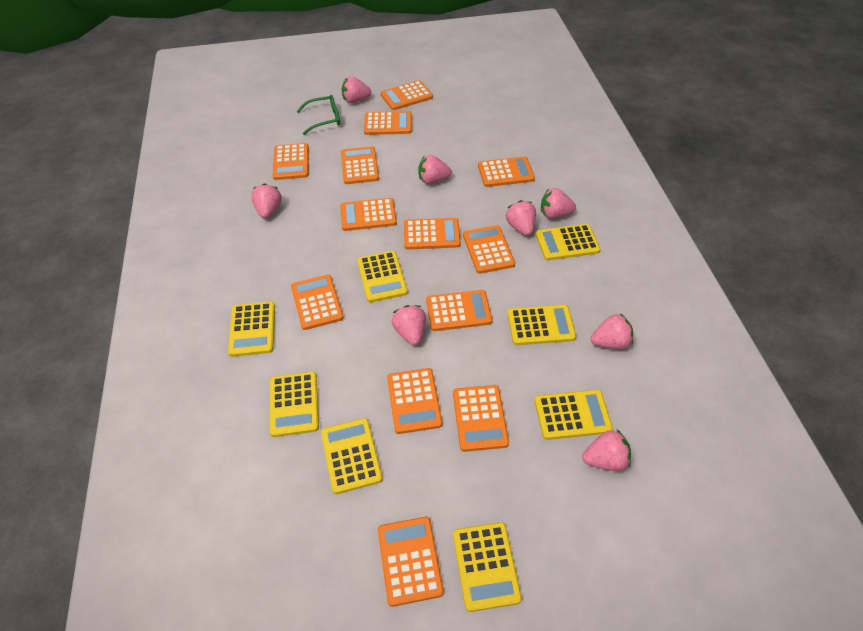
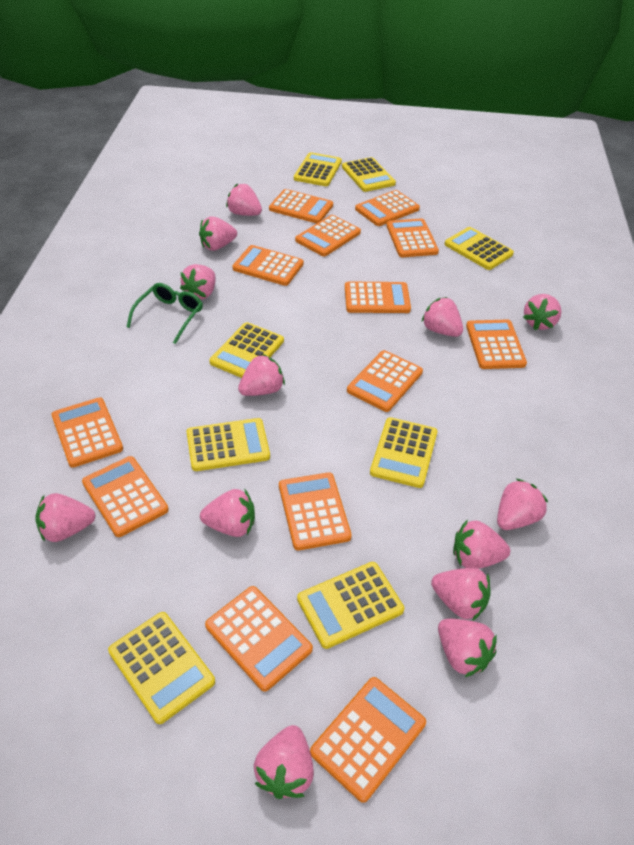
pink strawberry: 8 -> 13

